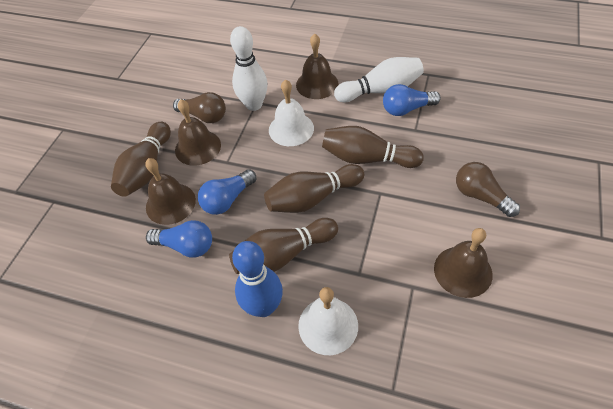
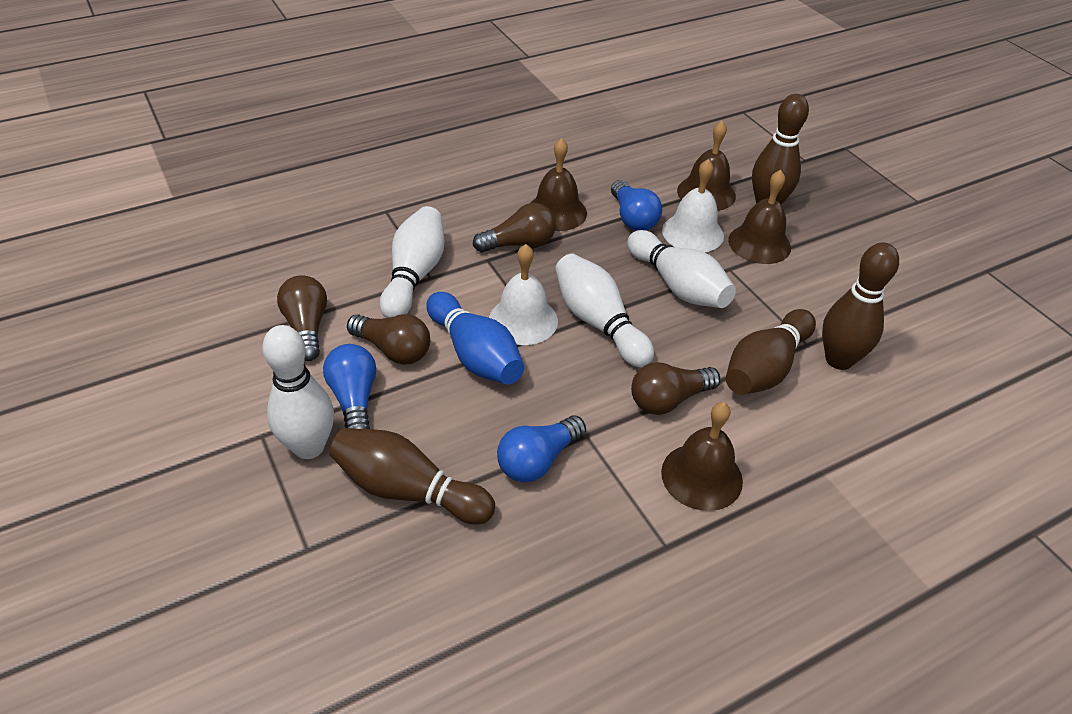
brown light bulb: 2 -> 4
white bowling pin: 2 -> 4

